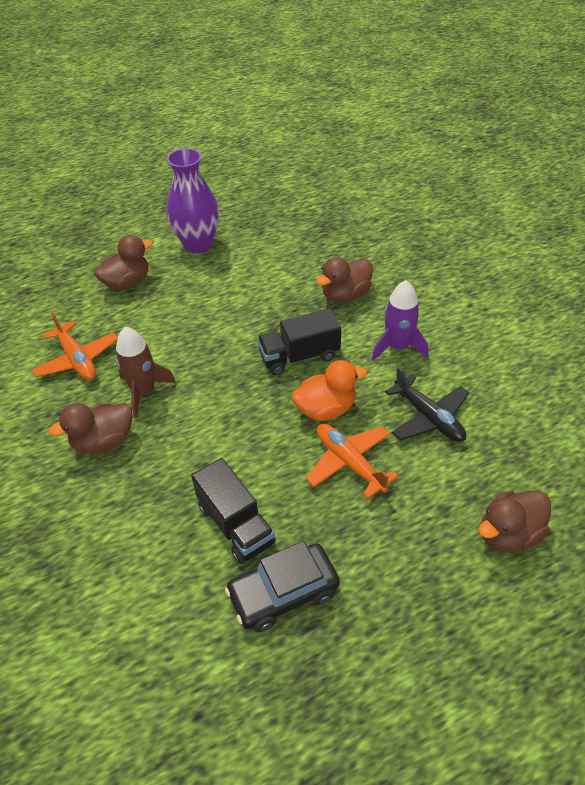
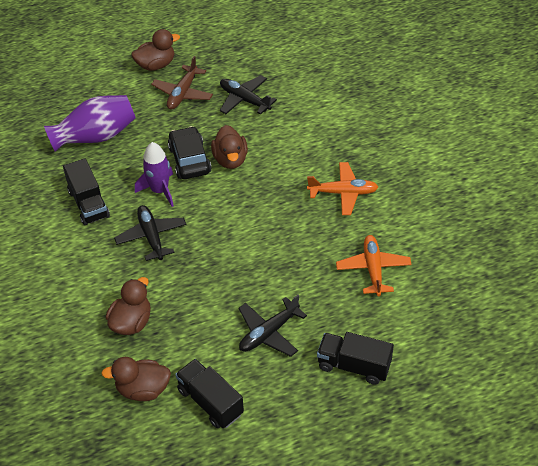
black plane: 1 -> 3
black truck: 2 -> 3
brown plane: 0 -> 1
brown rocket: 1 -> 0
orange duck: 1 -> 0

